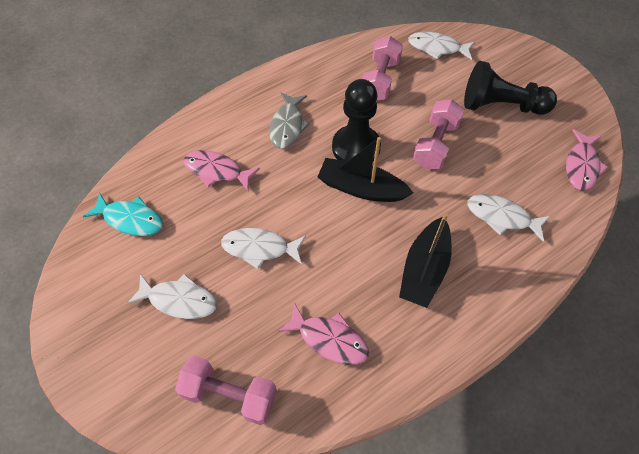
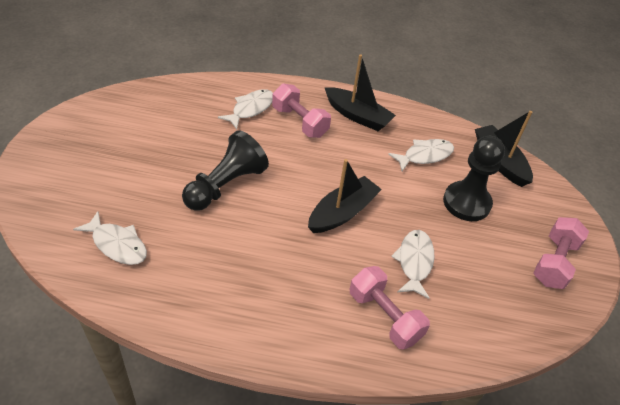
black boat: 2 -> 3
grey fish: 1 -> 0
pink fish: 3 -> 0
turquoise fish: 1 -> 0

